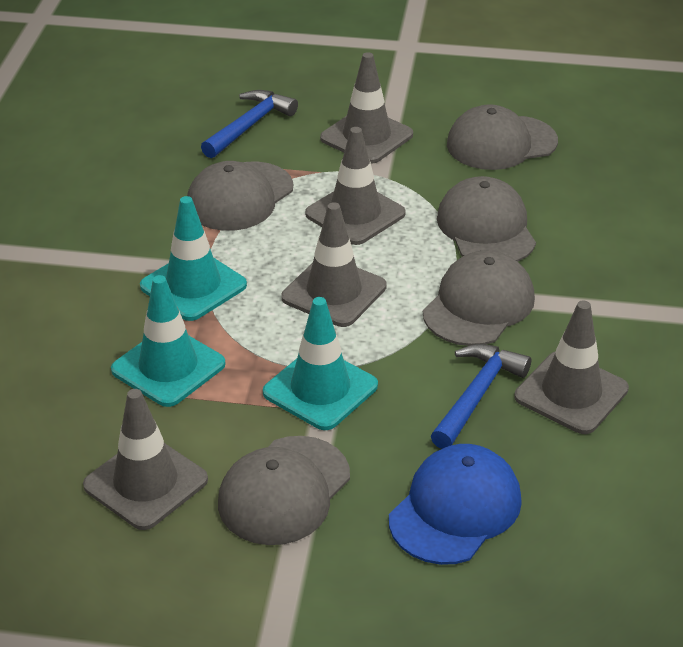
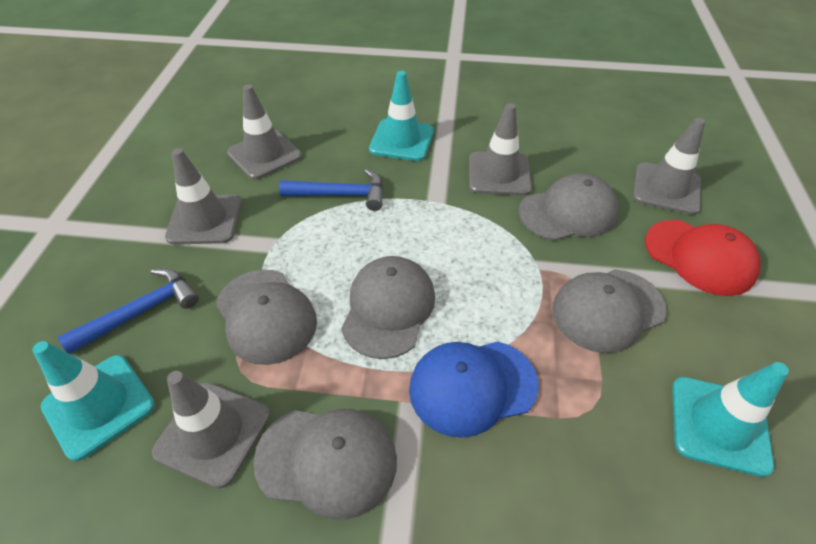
red cap: 0 -> 1

